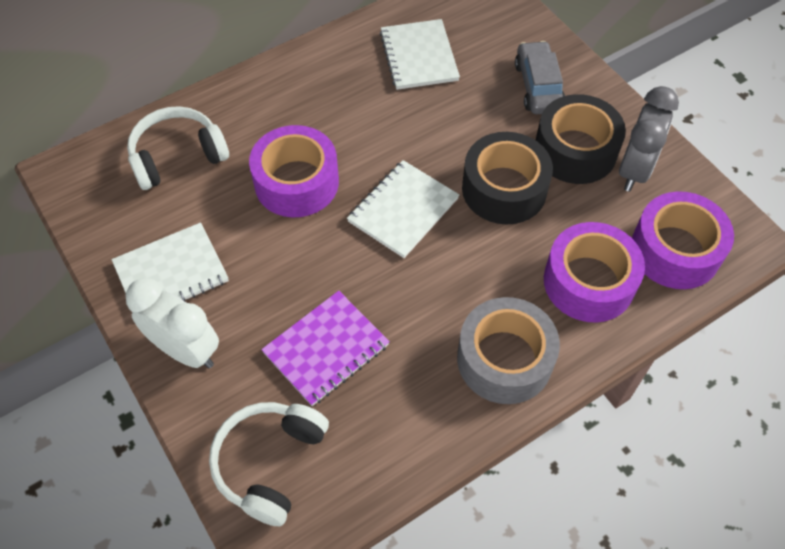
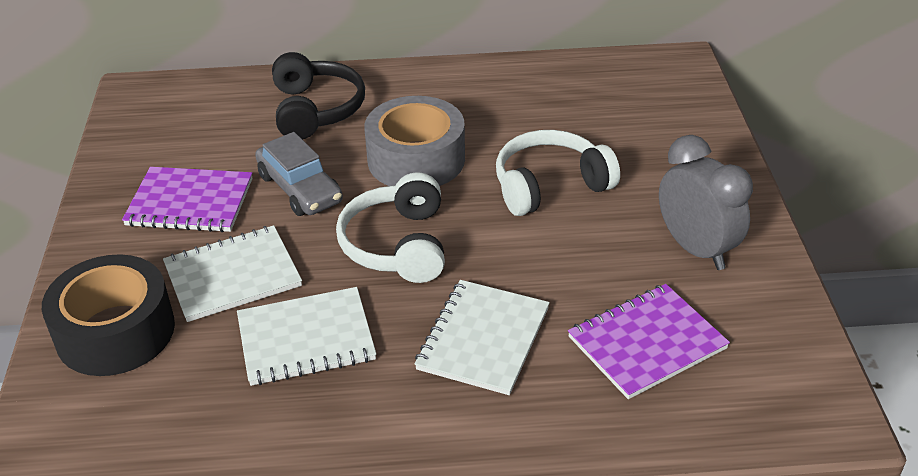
black headphones: 0 -> 1
black tape: 2 -> 1
purple notebook: 1 -> 2
purple tape: 3 -> 0
white clock: 1 -> 0

